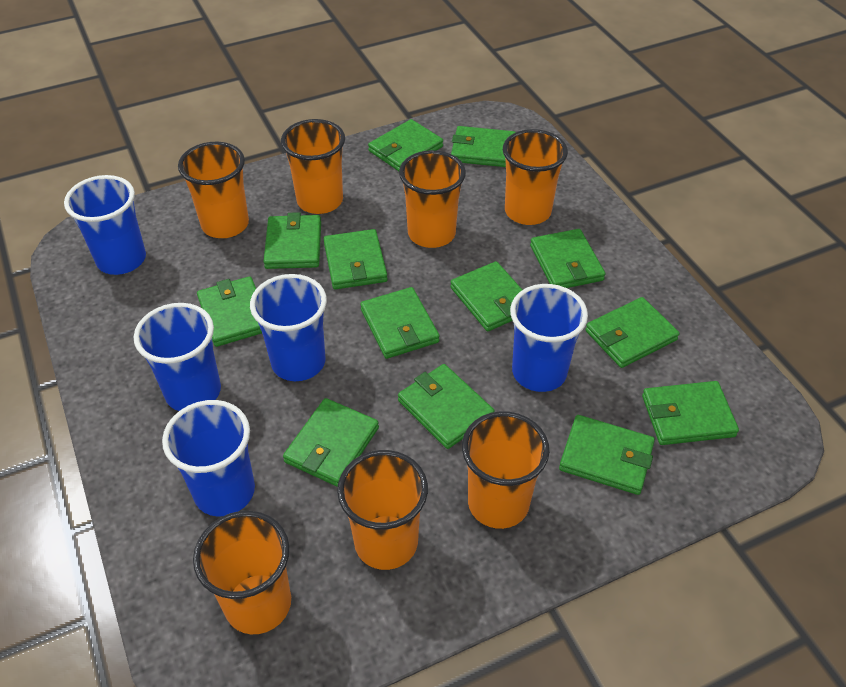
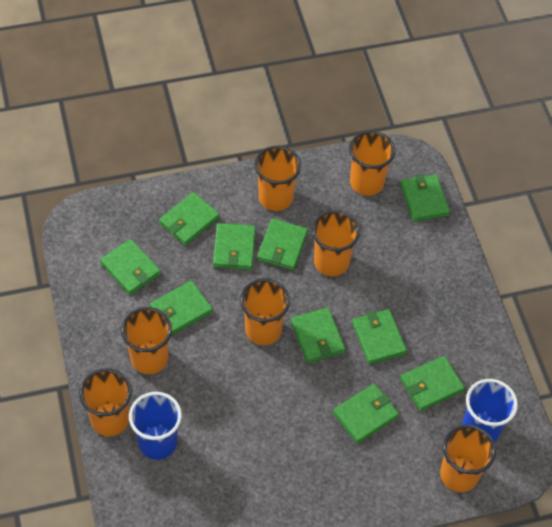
blue cup: 5 -> 2
green wallet: 13 -> 10

